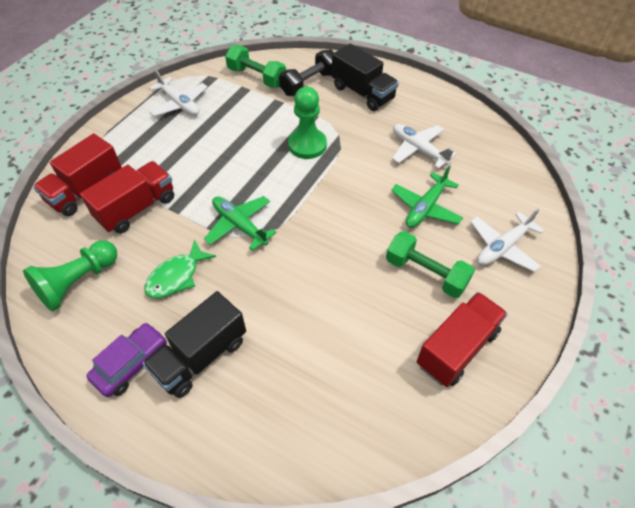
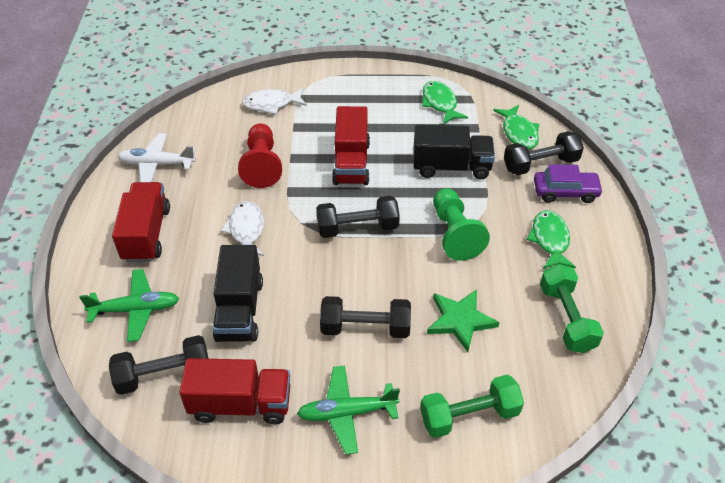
black dumbbell: 1 -> 4
green fish: 1 -> 3
green pawn: 2 -> 1
green star: 0 -> 1
red pawn: 0 -> 1
white fish: 0 -> 2
white plane: 3 -> 1

